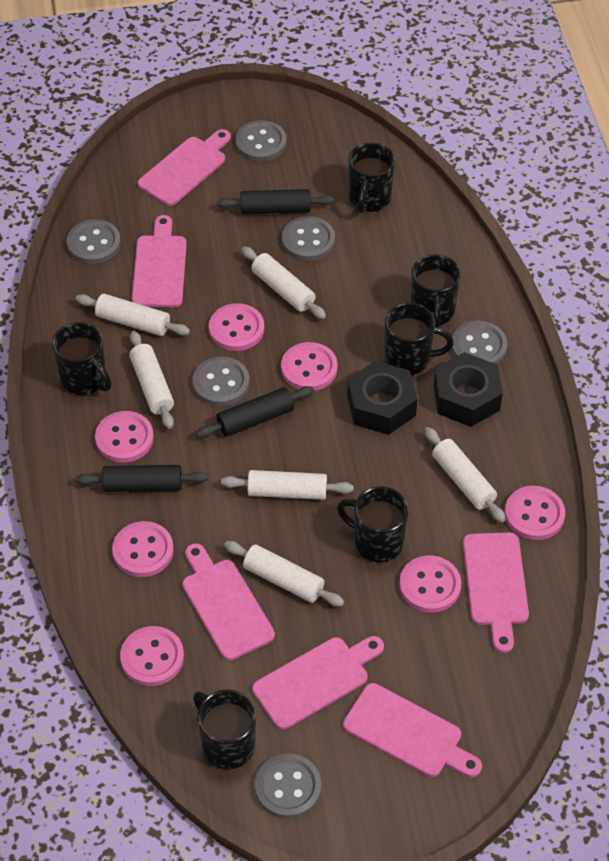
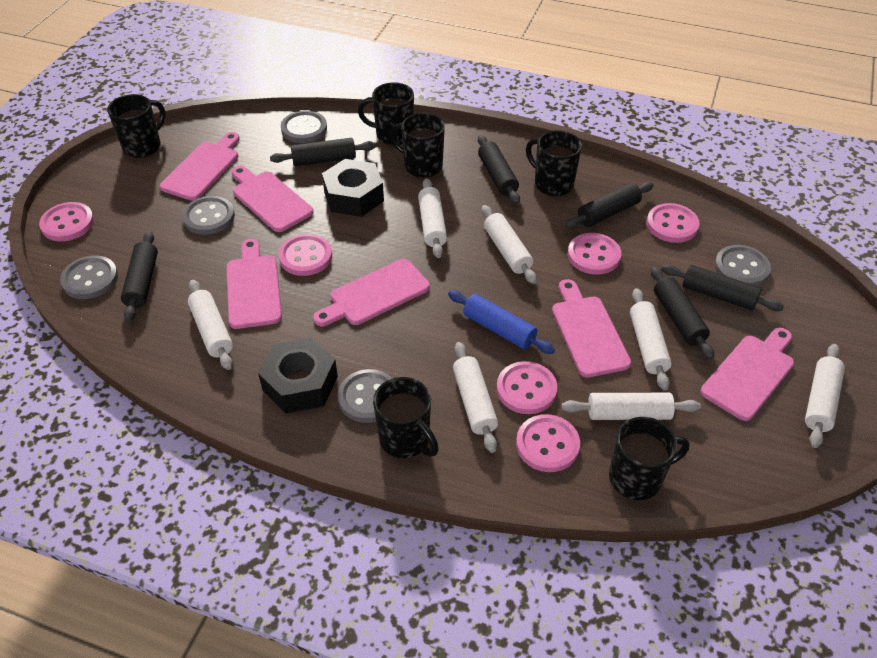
black rolling pin: 3 -> 6
blue rolling pin: 0 -> 1
grey button: 6 -> 5
pink button: 7 -> 6
white rolling pin: 6 -> 7

